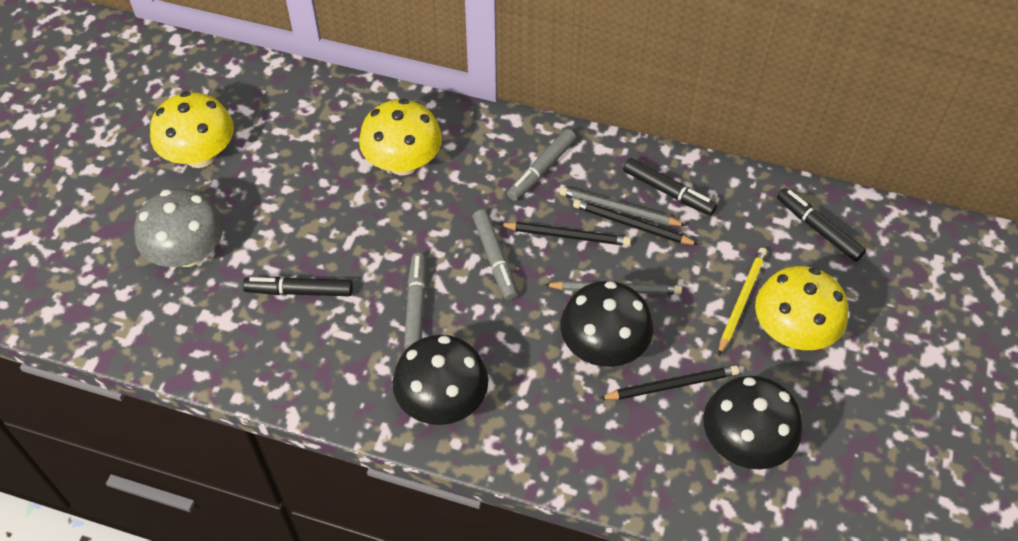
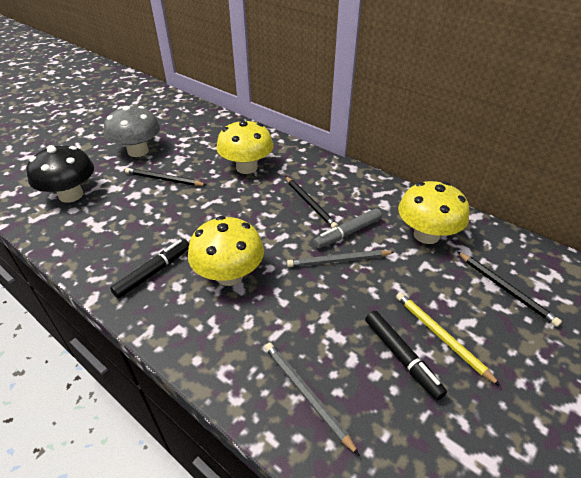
black marker: 3 -> 2
black mushroom: 3 -> 1
grey marker: 3 -> 1

